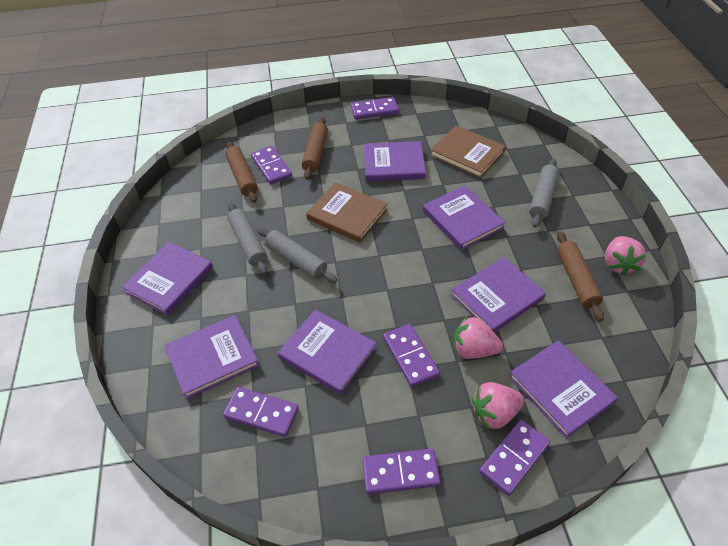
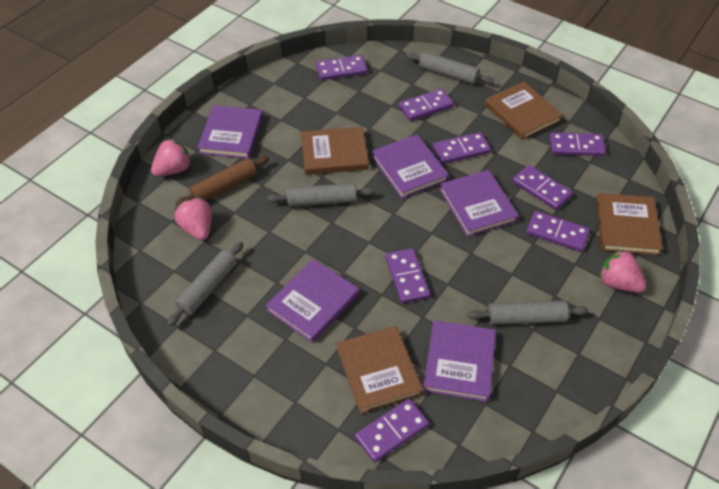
brown book: 2 -> 4
brown rolling pin: 3 -> 1
grey rolling pin: 3 -> 4
purple book: 7 -> 5
purple domino: 6 -> 8

